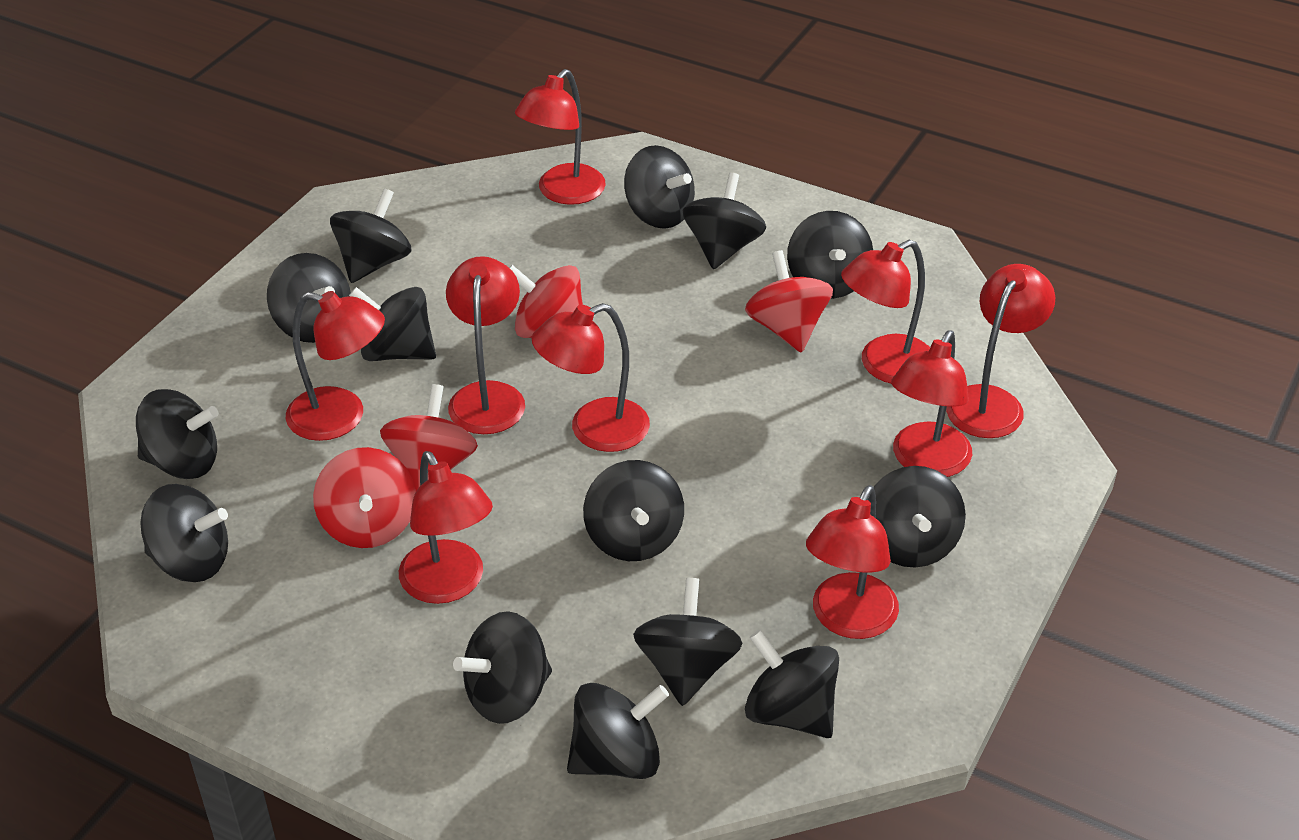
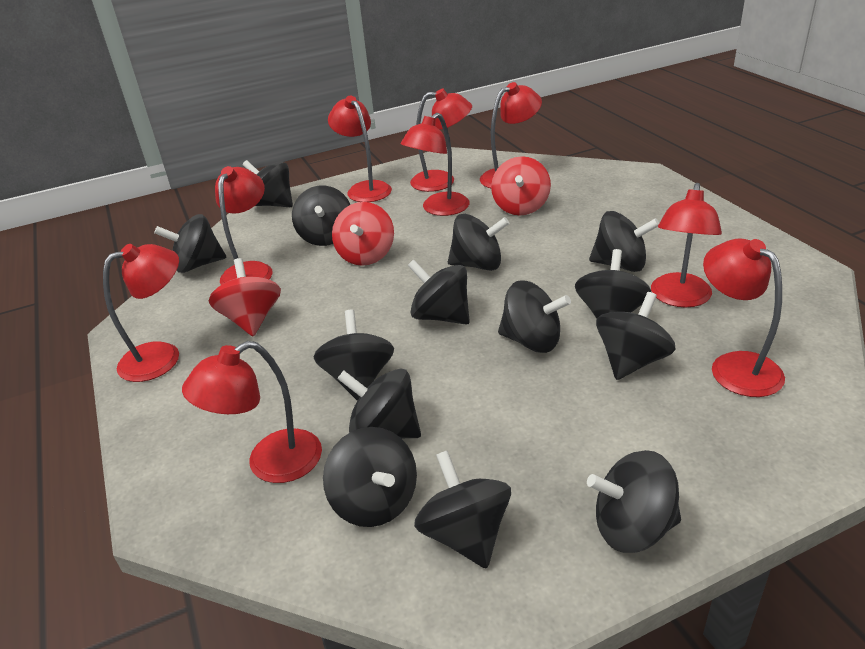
red spinning top: 4 -> 3

